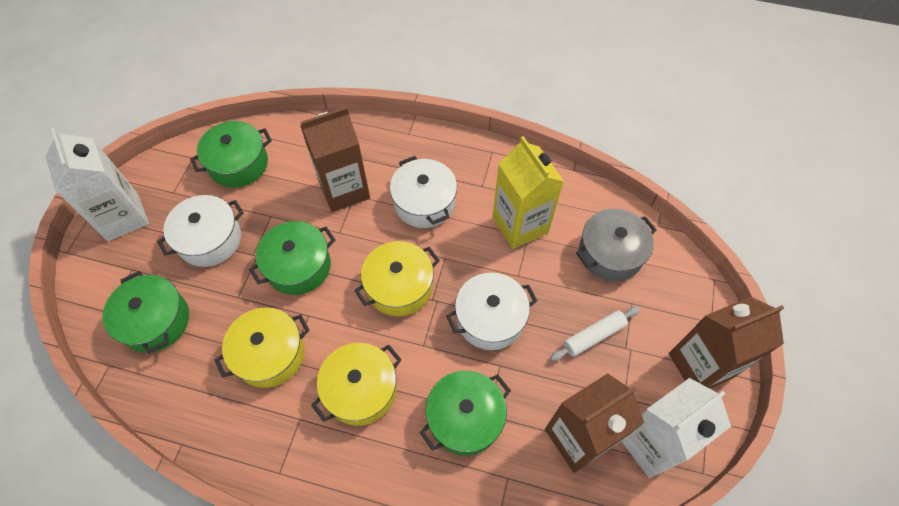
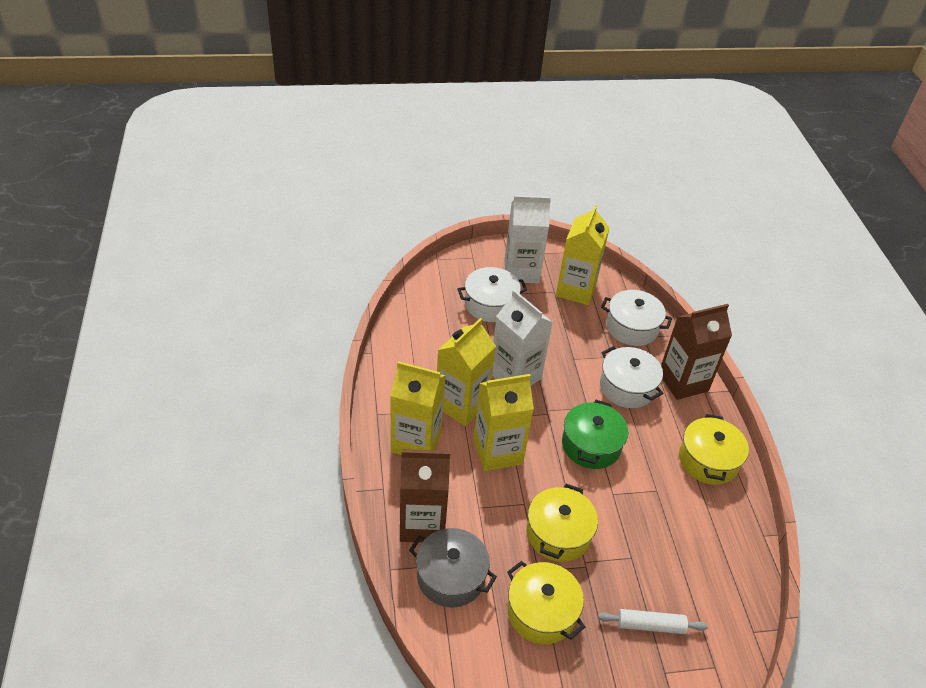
brown carton: 3 -> 2
green pot: 4 -> 1
yellow carton: 1 -> 4

